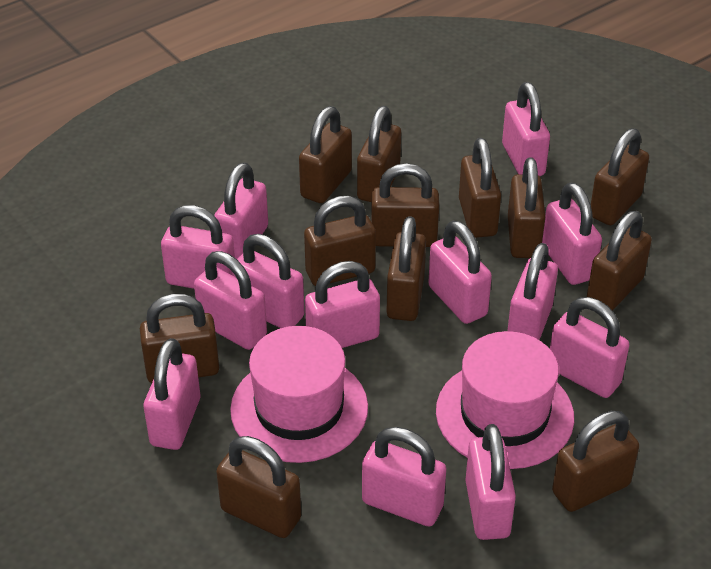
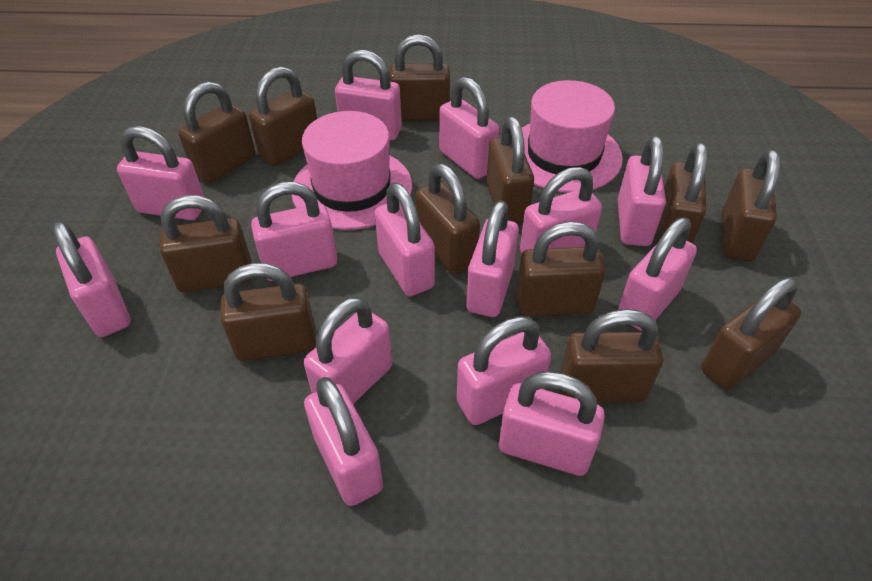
pink padlock: 13 -> 14

